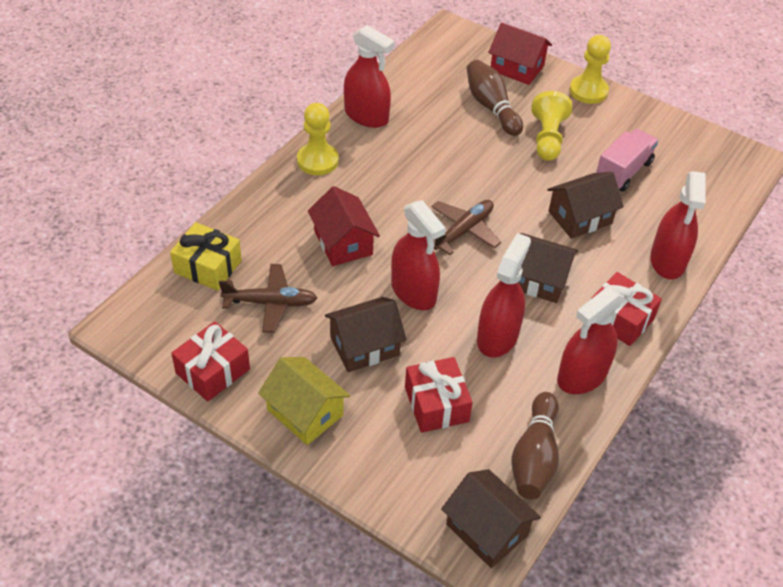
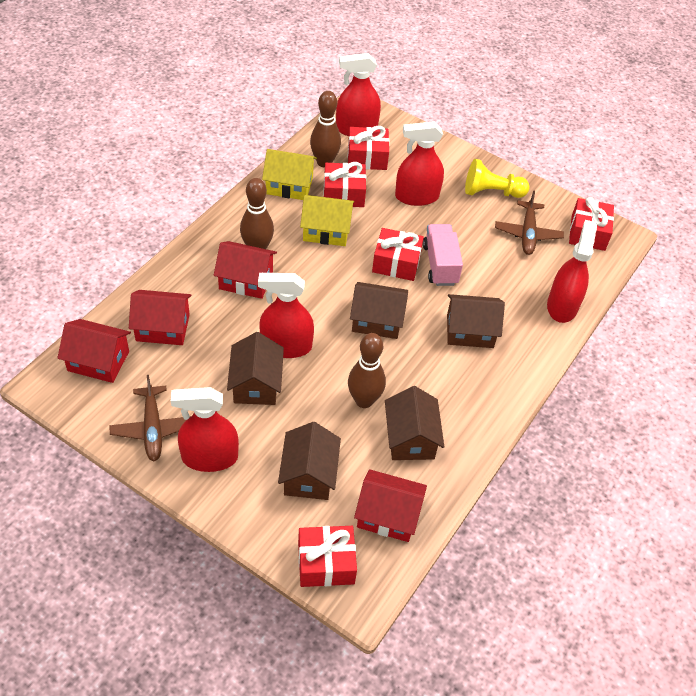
brown bowling pin: 2 -> 3
brown house: 4 -> 5
red gift: 3 -> 5
red house: 2 -> 4
yellow gift: 1 -> 0
yellow house: 1 -> 2
yellow pawn: 3 -> 1

